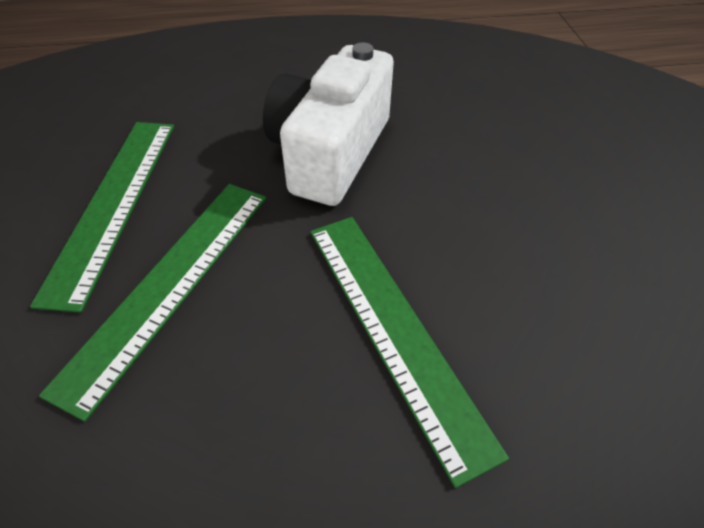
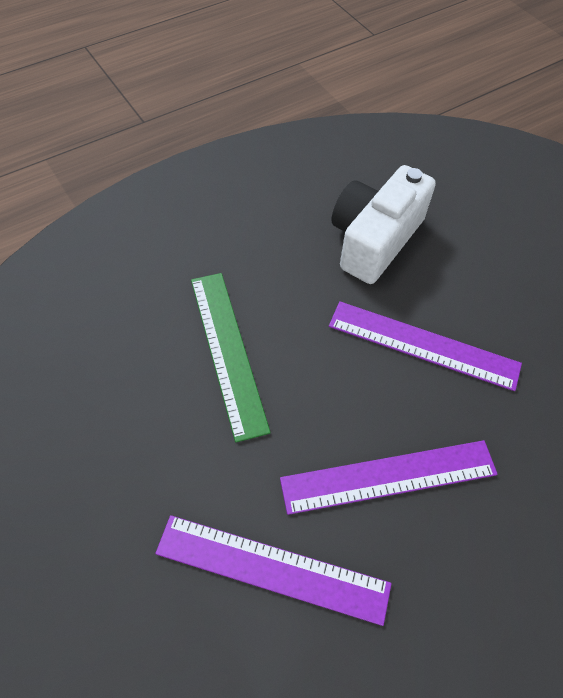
green ruler: 3 -> 1
purple ruler: 0 -> 3

